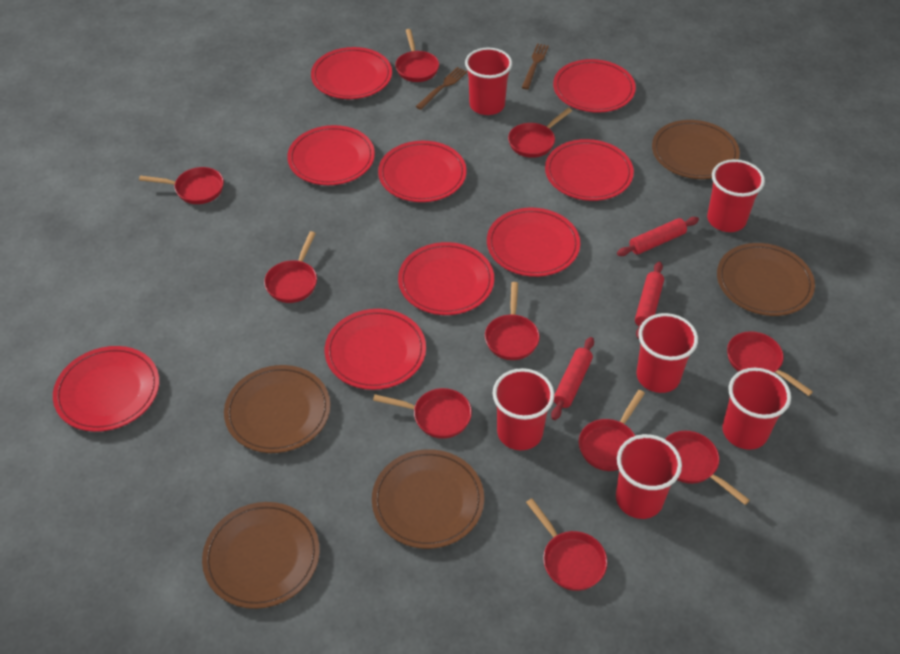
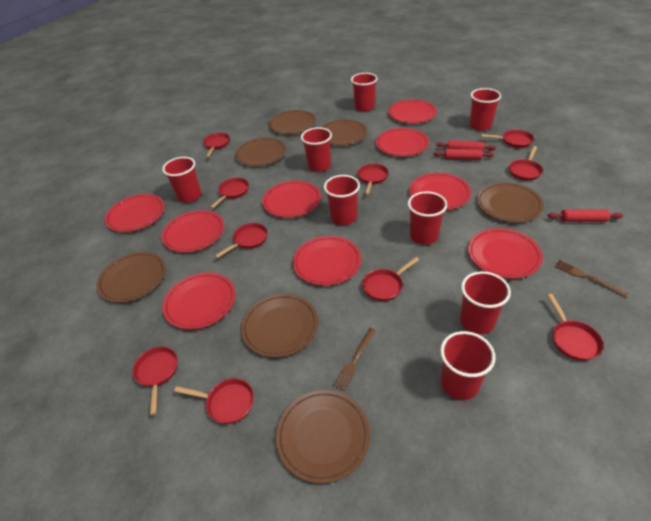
brown plate: 5 -> 7
red cup: 6 -> 8

